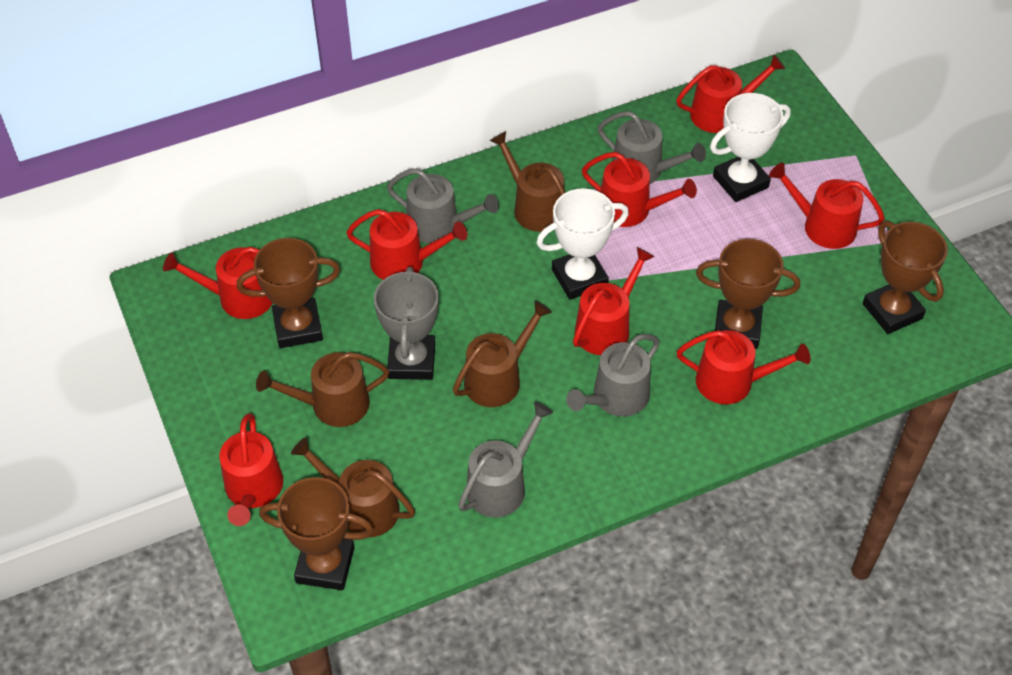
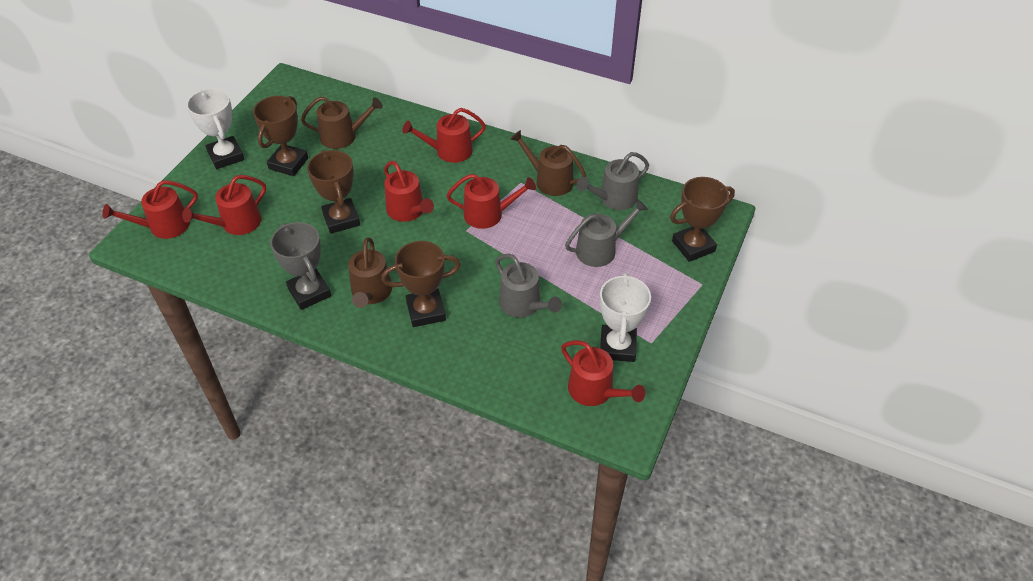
brown watering can: 4 -> 3
grey watering can: 4 -> 3
red watering can: 8 -> 6

